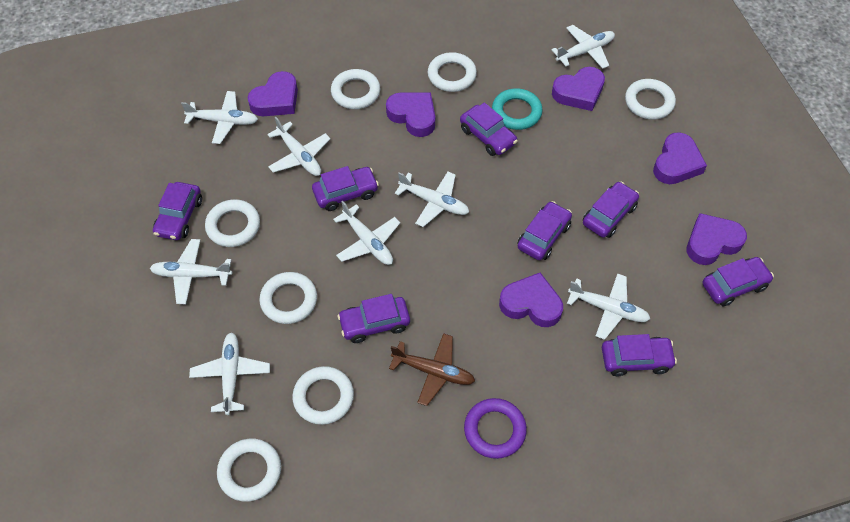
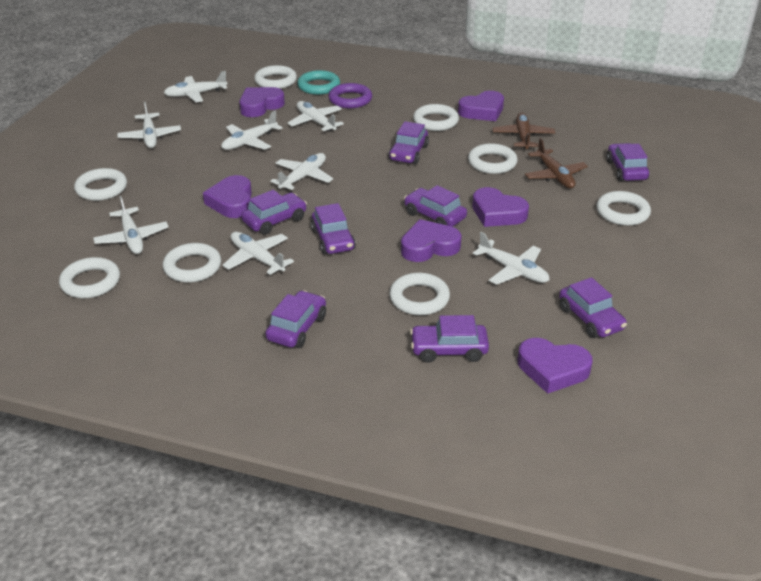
brown plane: 1 -> 2
white ring: 7 -> 8

